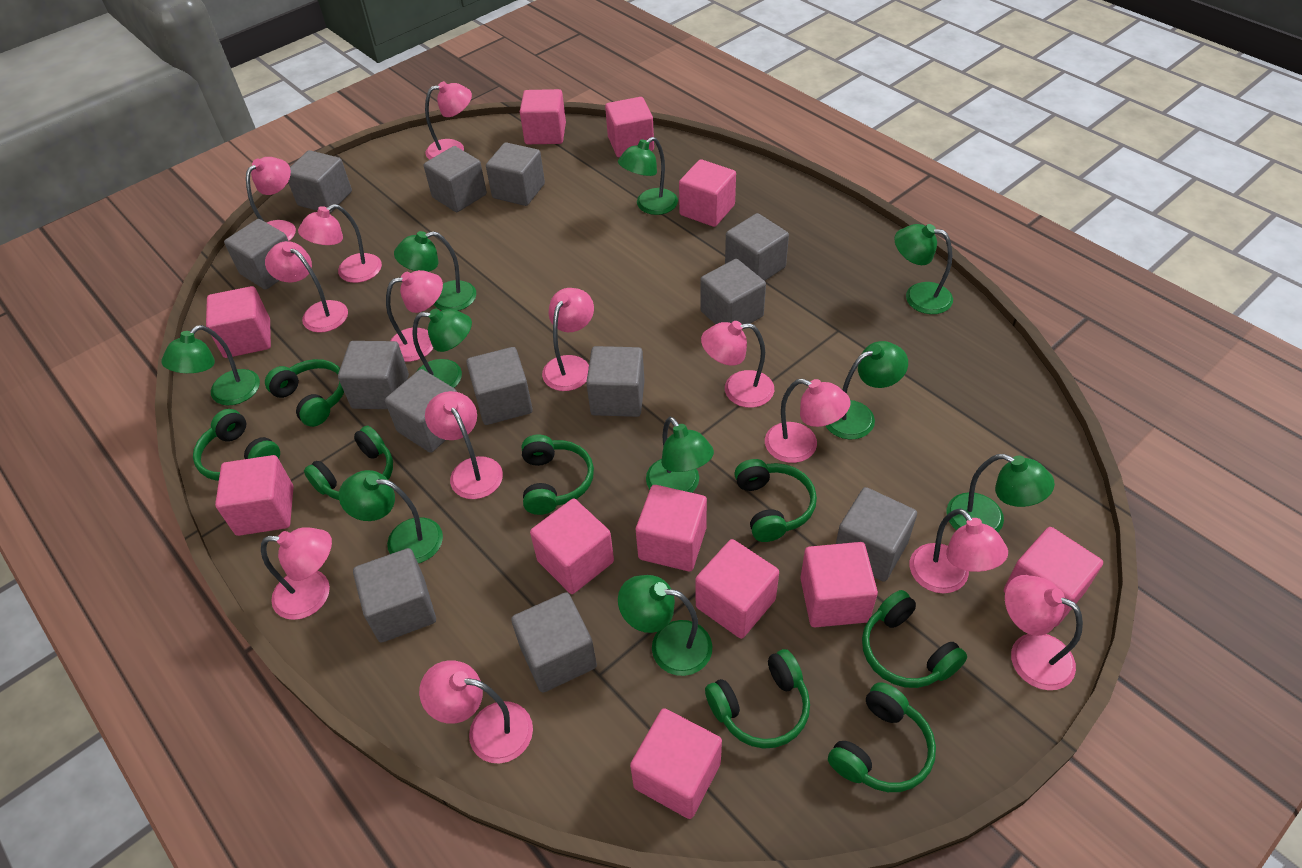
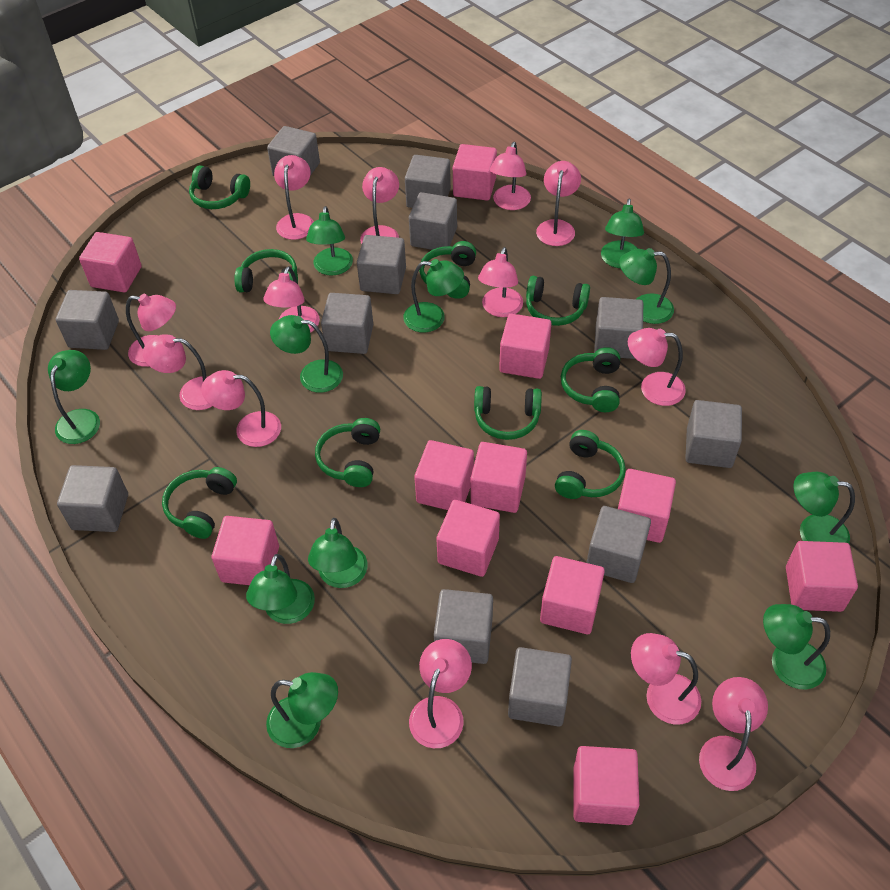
green headphones: 8 -> 9
green lamp: 10 -> 11
grey cube: 13 -> 12

